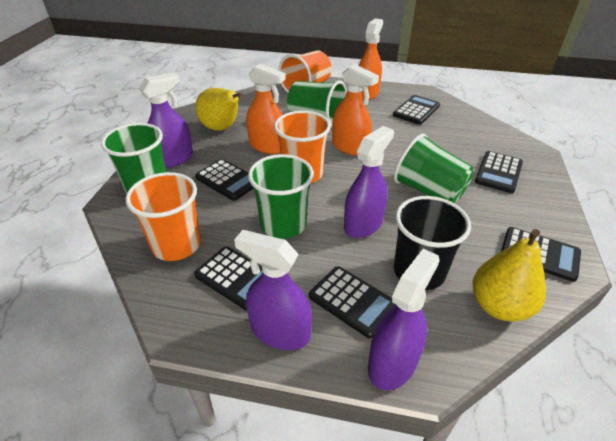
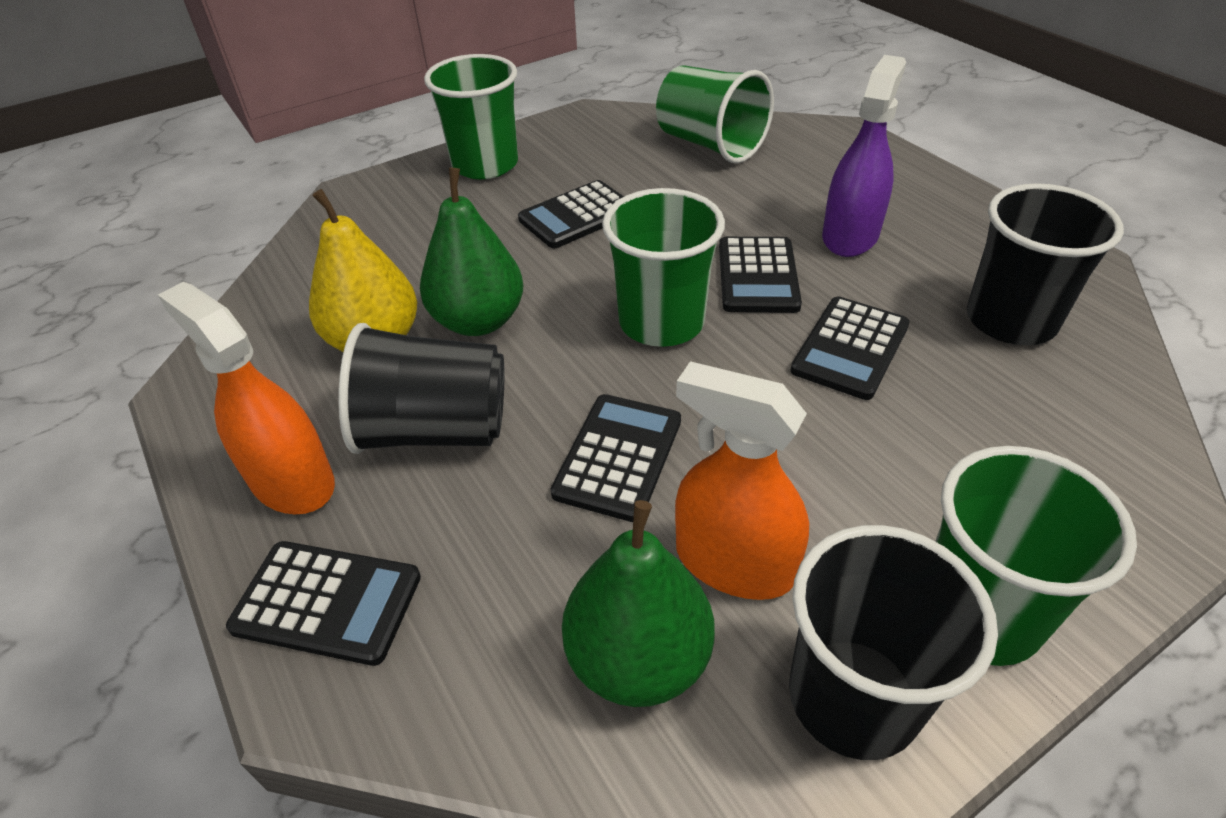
black calculator: 6 -> 5
black cup: 1 -> 3
green pear: 0 -> 2
orange cup: 3 -> 0
orange spray bottle: 3 -> 2
purple spray bottle: 4 -> 1
yellow pear: 2 -> 1

